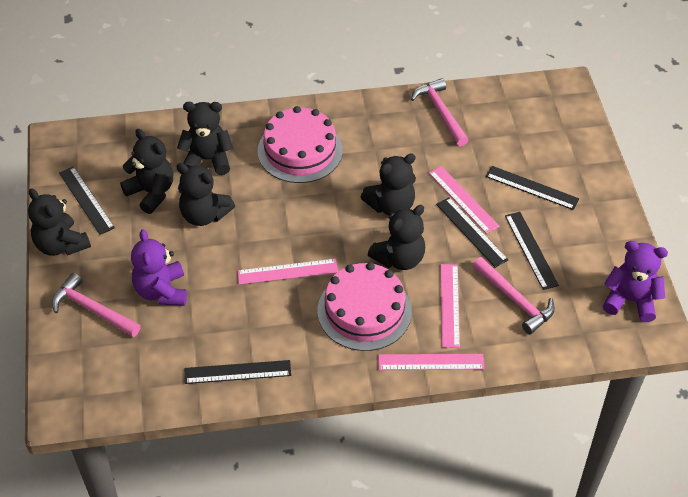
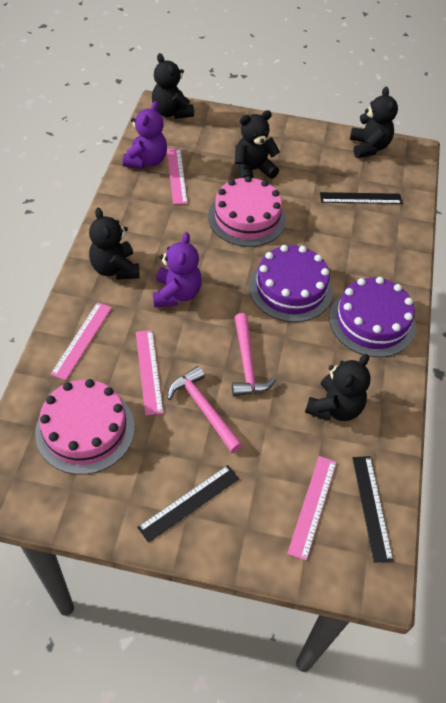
black ruler: 5 -> 3
black teddy bear: 6 -> 5
pink hammer: 3 -> 2
purple cake: 0 -> 2

